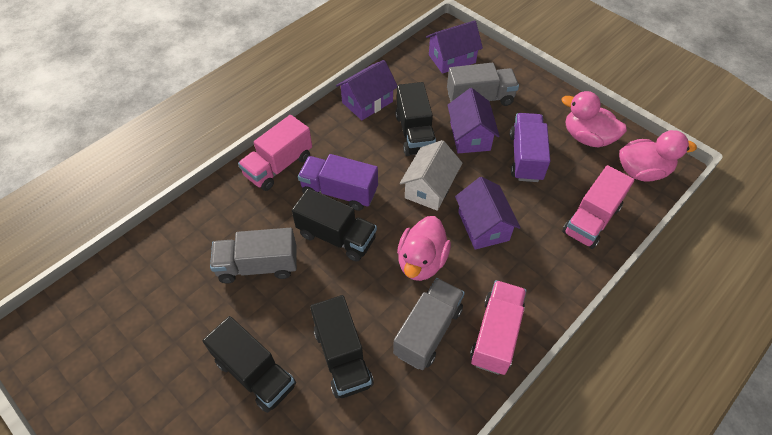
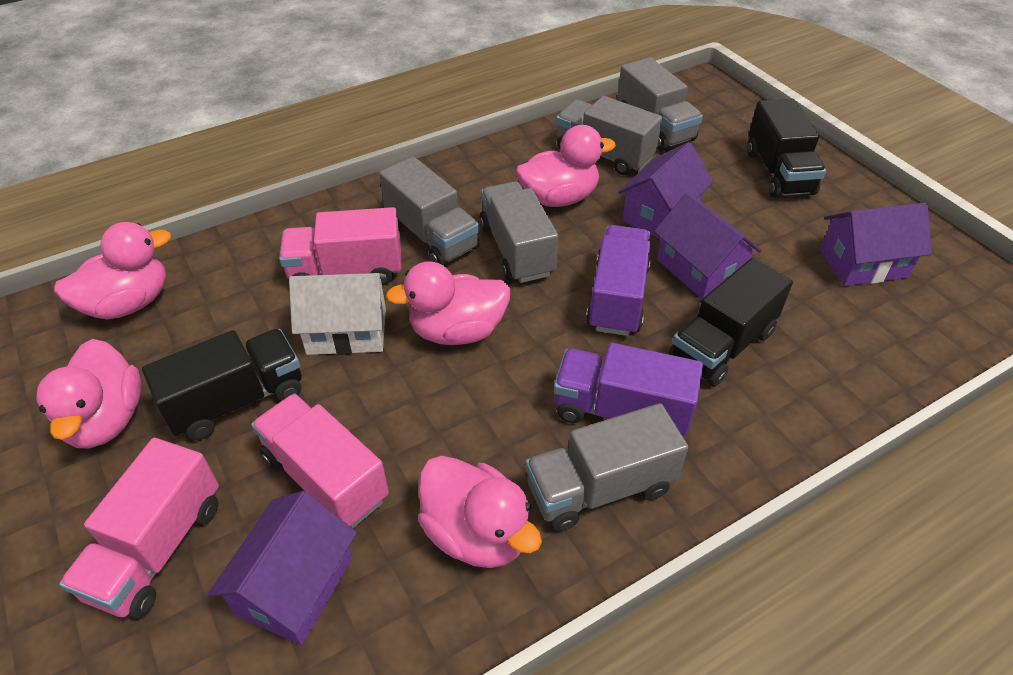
black truck: 4 -> 3
grey truck: 3 -> 5
pink duck: 3 -> 5

